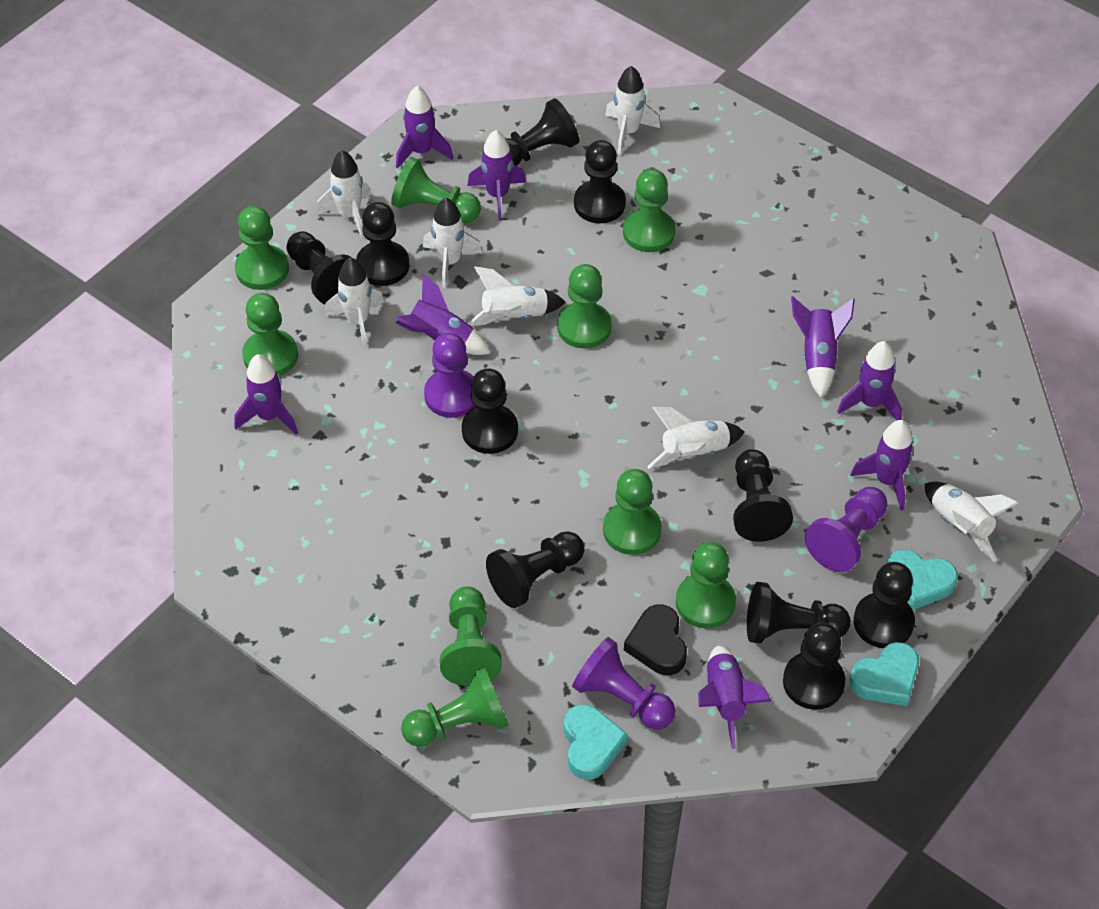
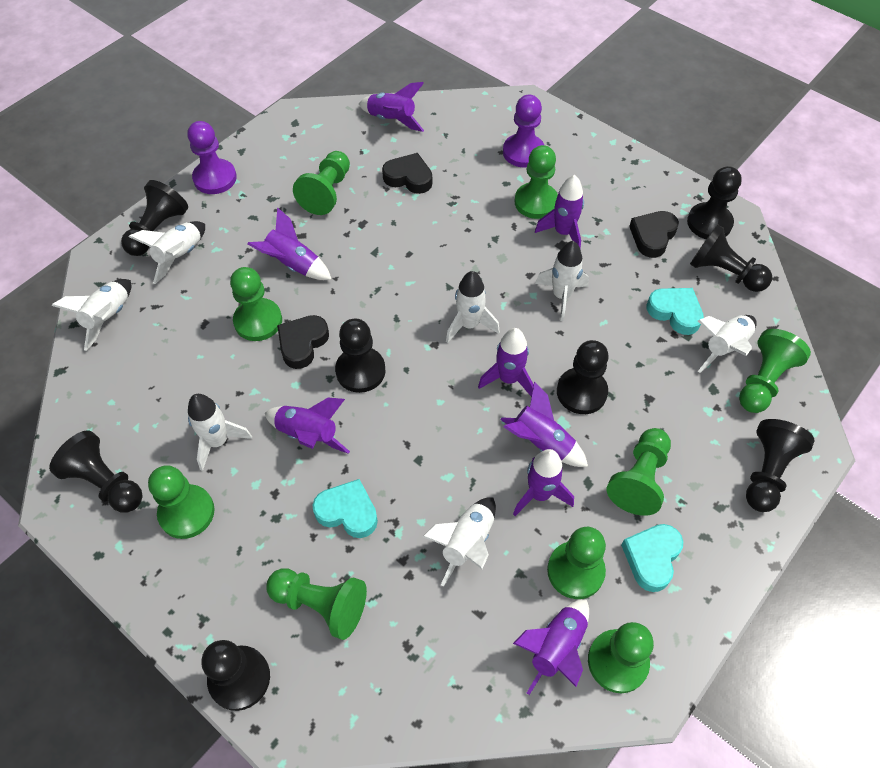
black heart: 1 -> 3
black pawn: 10 -> 8
purple pawn: 3 -> 2

